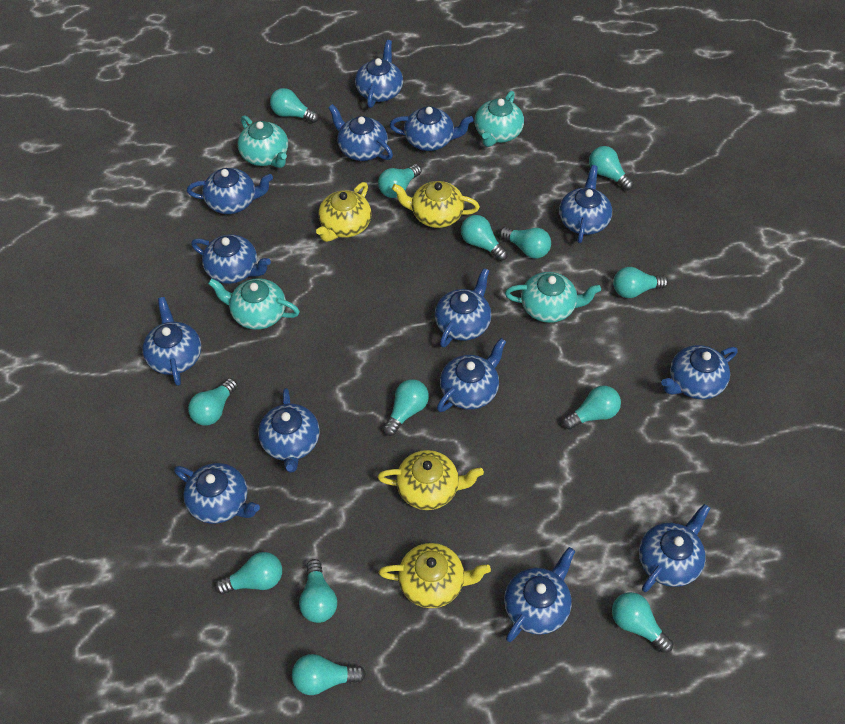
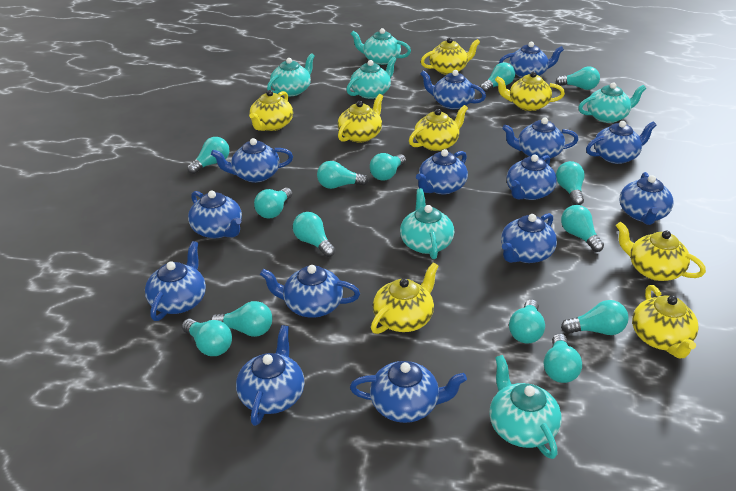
turquoise light bulb: 13 -> 14
turquoise teapot: 4 -> 6
yellow teapot: 4 -> 8

